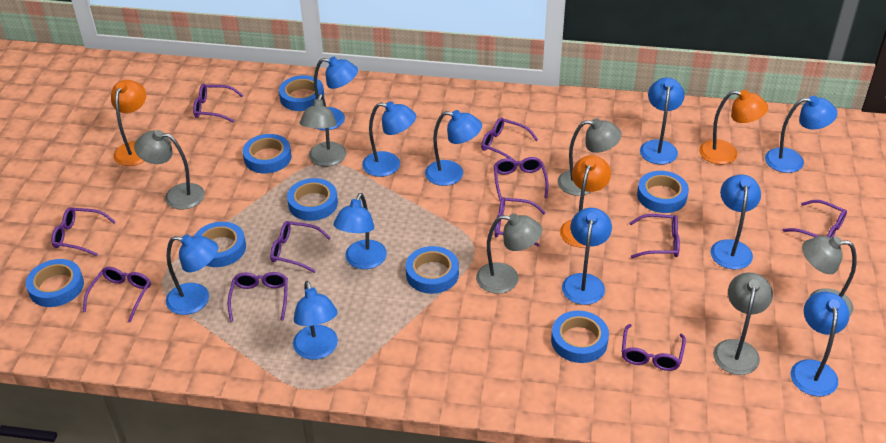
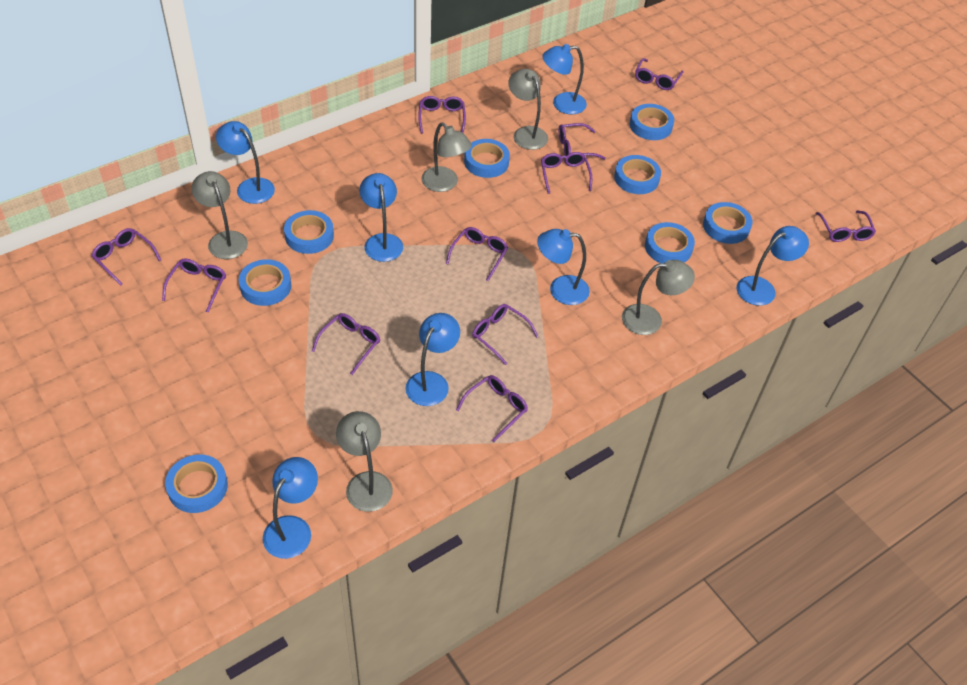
blue lamp: 11 -> 7
grey lamp: 6 -> 5
orange lamp: 3 -> 0

